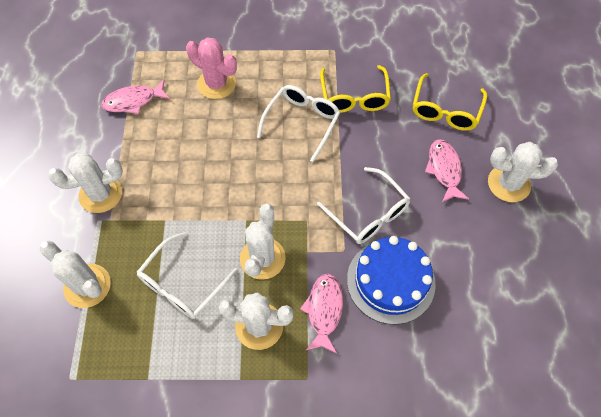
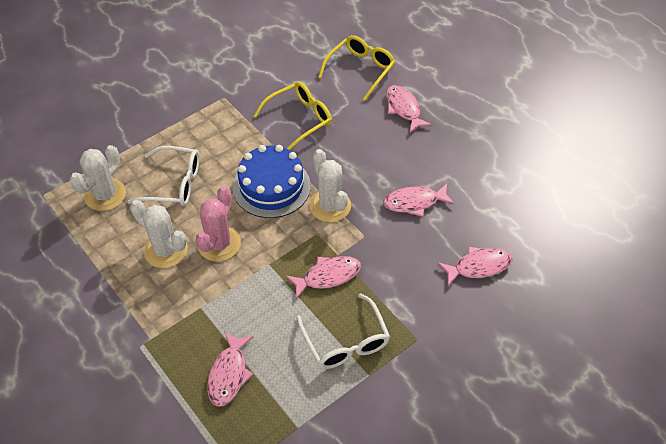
pink fish: 3 -> 5
white cactus: 5 -> 3
white glasses: 3 -> 2

